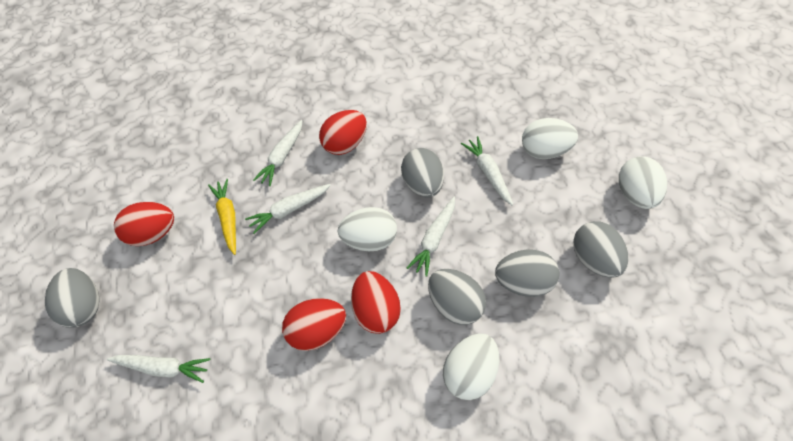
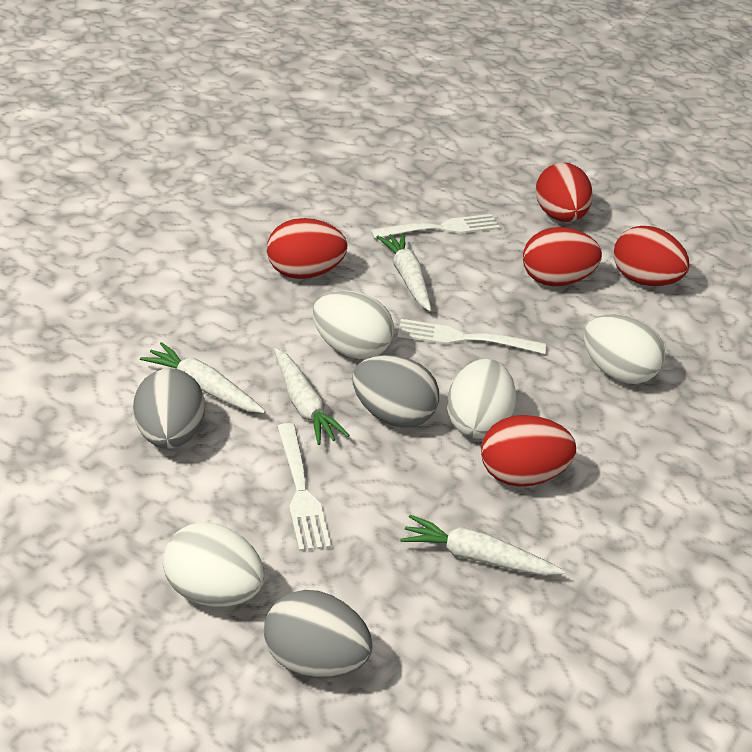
grey egg: 5 -> 3
red egg: 4 -> 5
white carrot: 5 -> 4
white fork: 0 -> 3
yellow carrot: 1 -> 0

